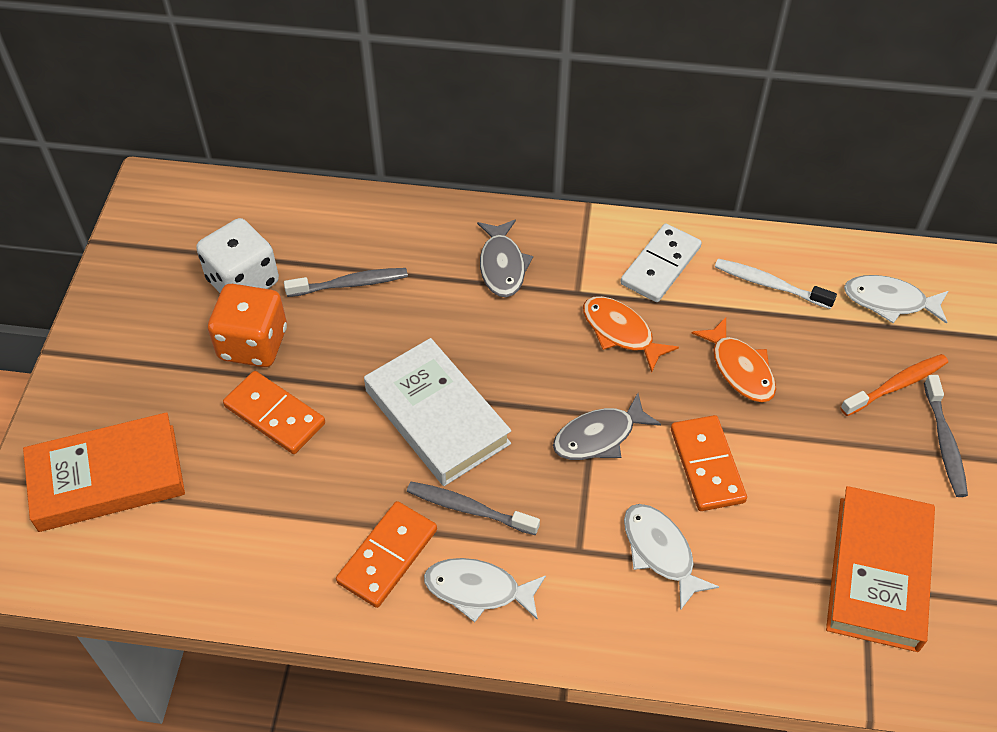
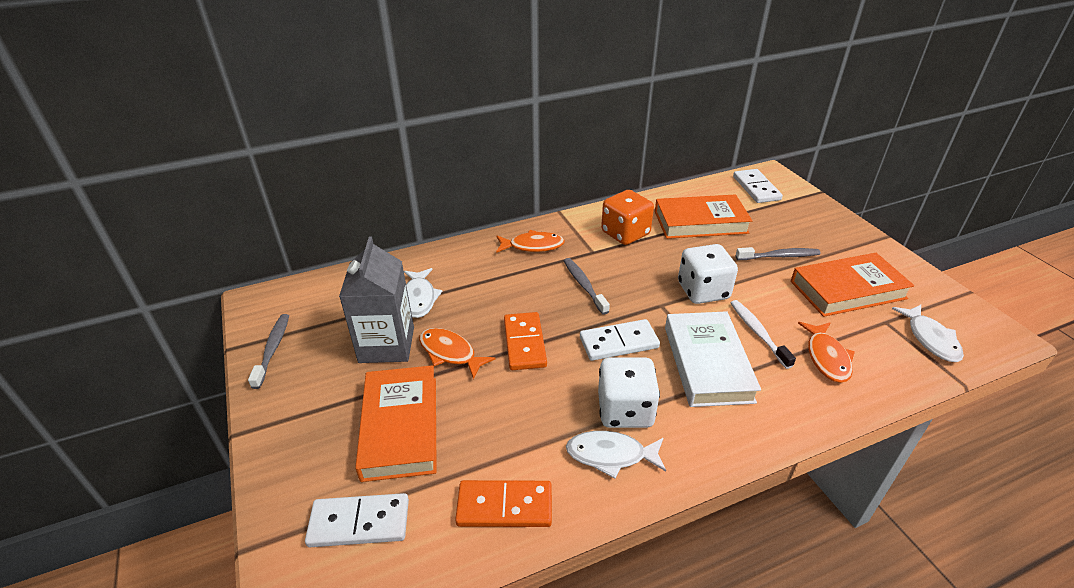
grey carton: 0 -> 1
grey fish: 2 -> 0
orange book: 2 -> 3
orange domino: 3 -> 2
orange fish: 2 -> 3
orange toothbrush: 1 -> 0
white dice: 1 -> 2
white domino: 1 -> 3

